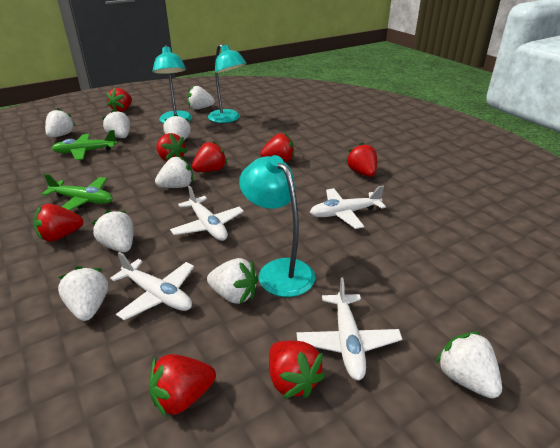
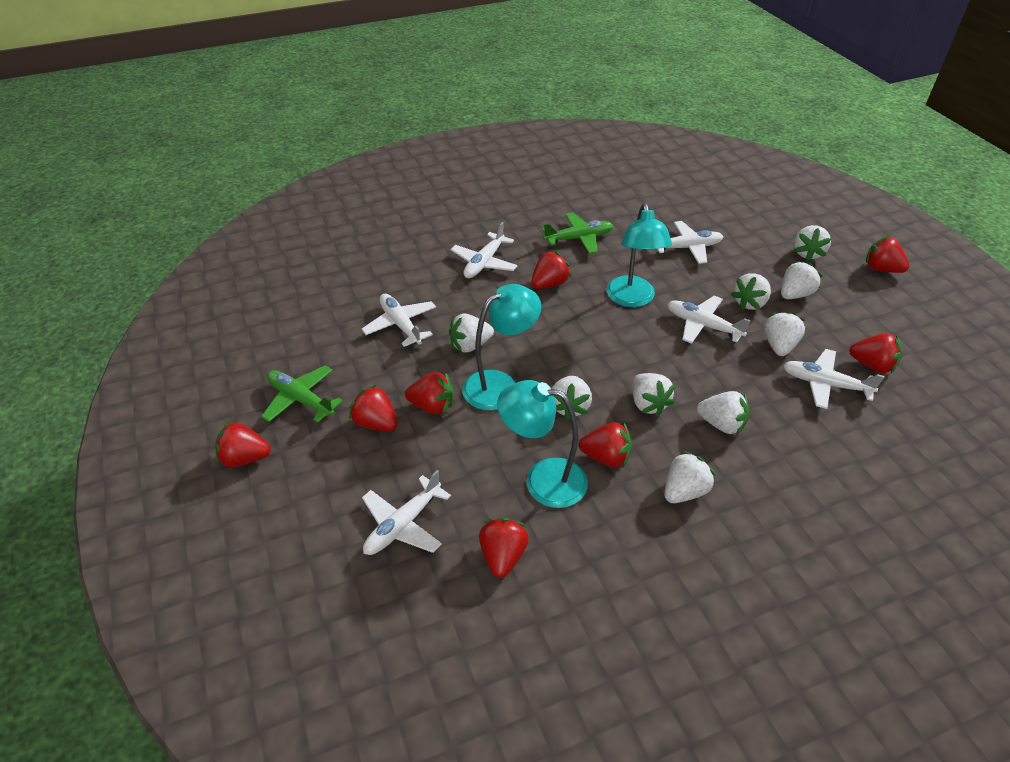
white plane: 4 -> 6

